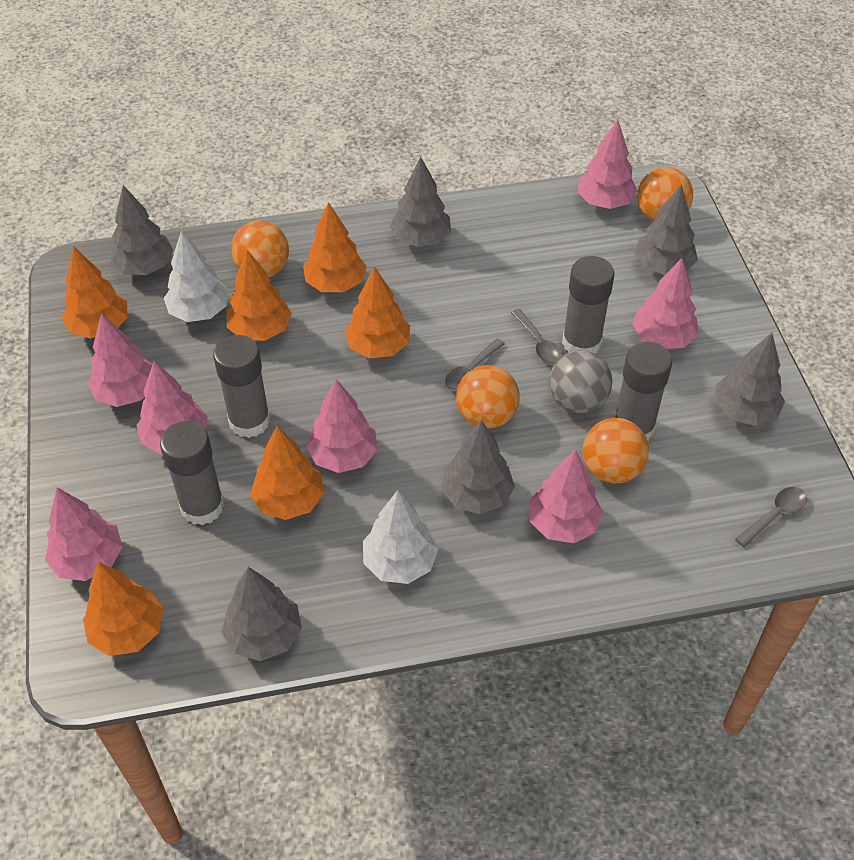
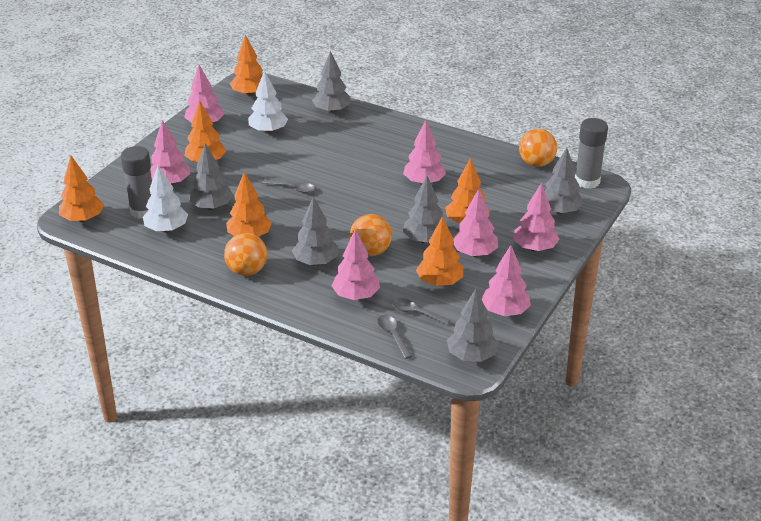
grey ball: 1 -> 0
grey glue stick: 4 -> 2
orange ball: 4 -> 3

